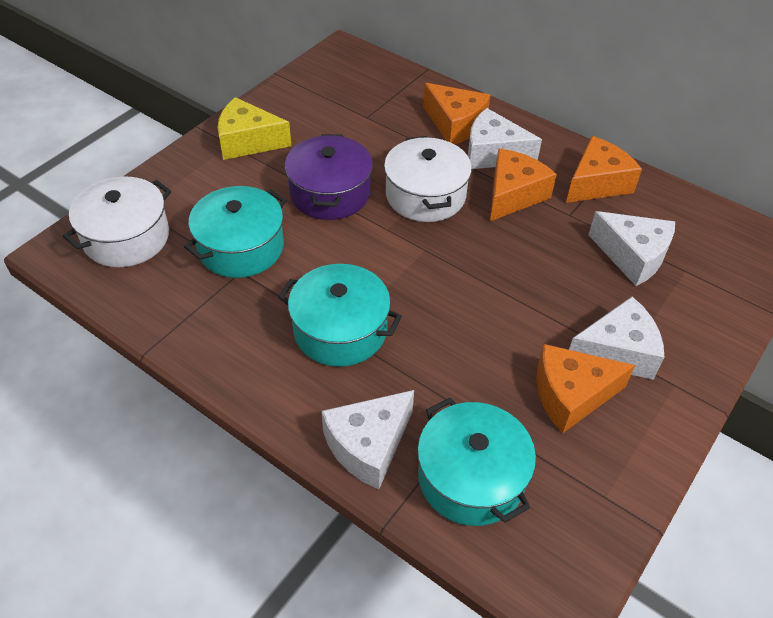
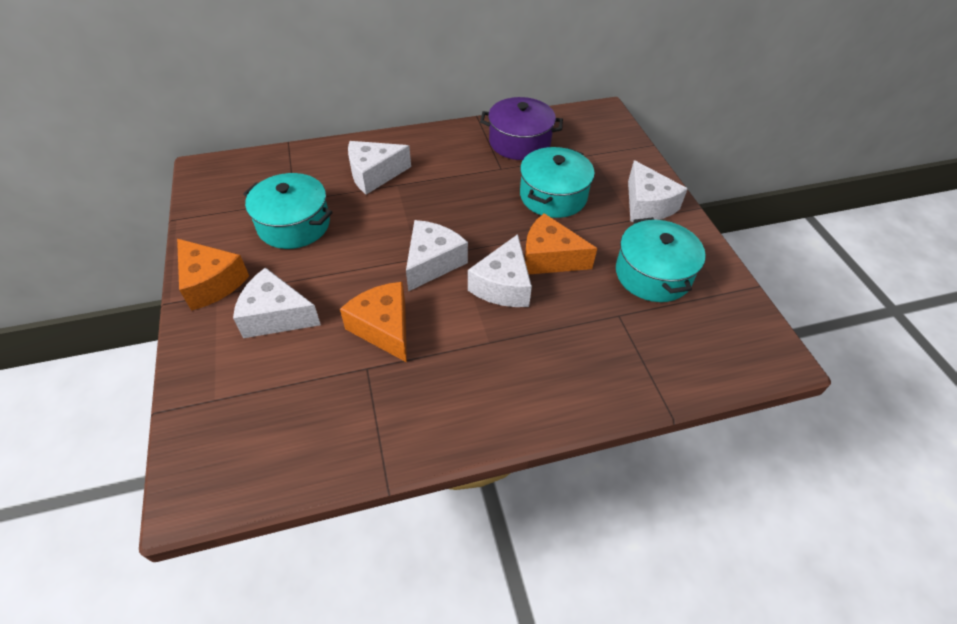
orange cheese: 4 -> 3
white cheese: 4 -> 5
white pot: 2 -> 0
yellow cheese: 1 -> 0

